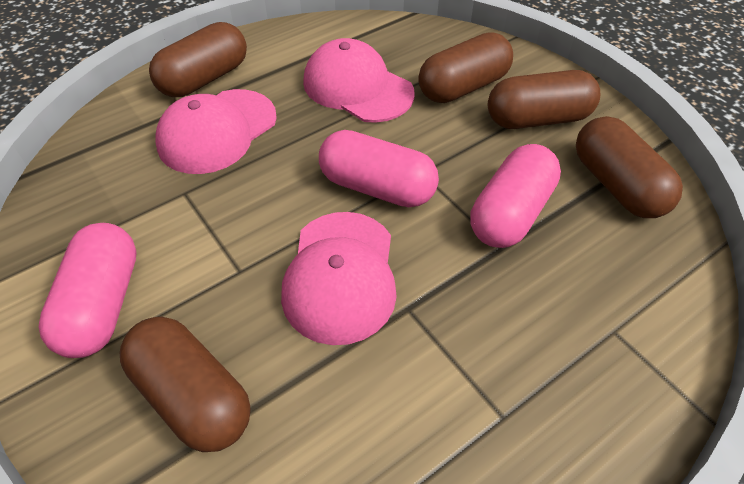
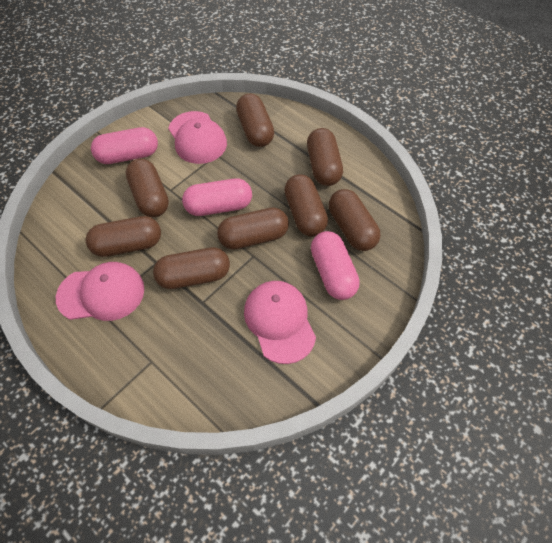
brown capsule: 5 -> 8

